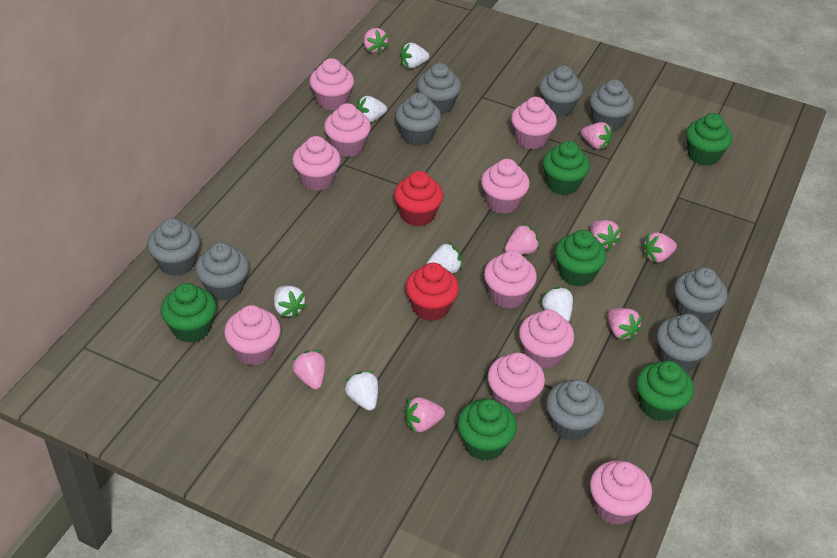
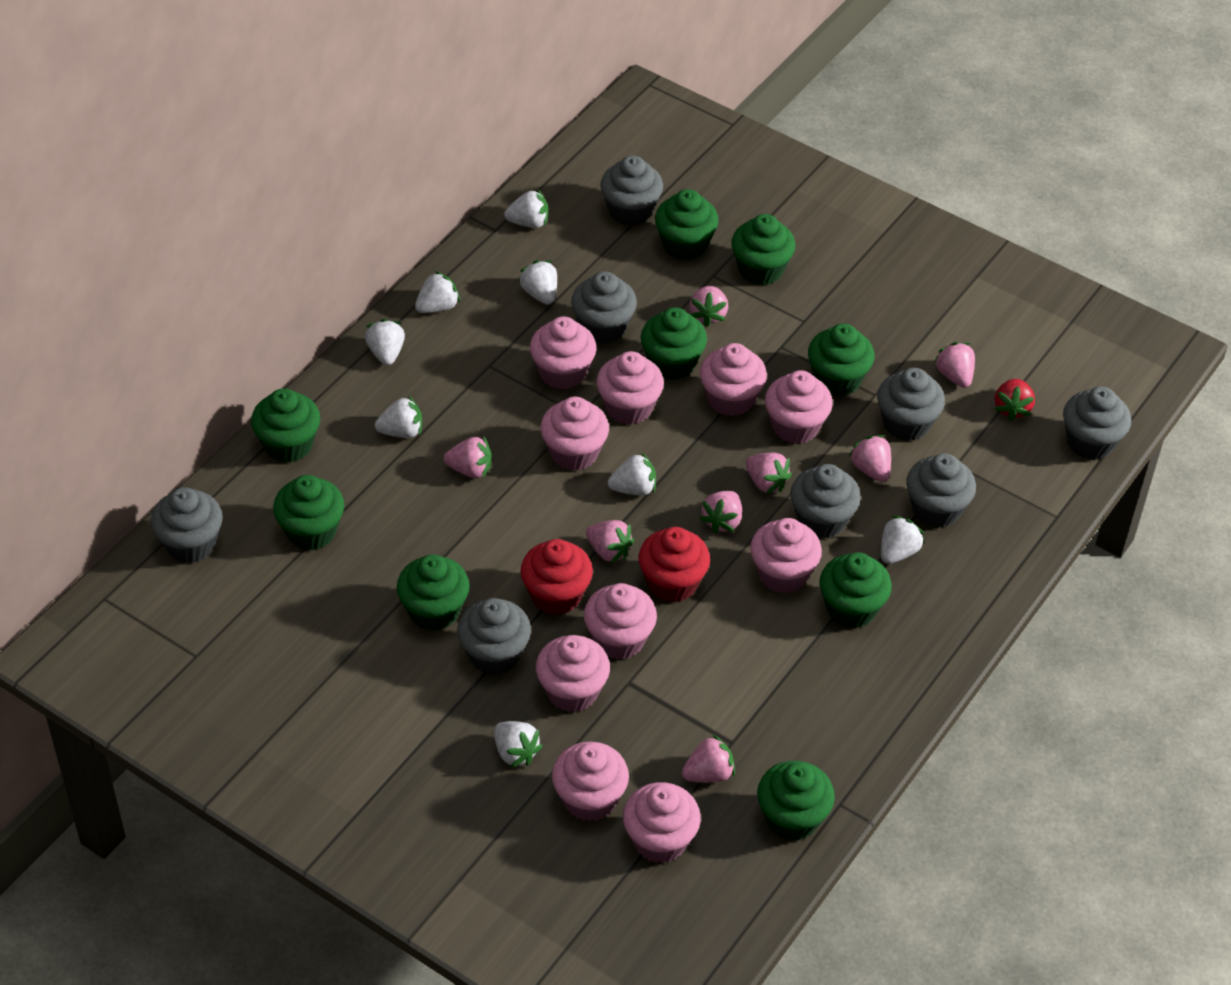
green cupcake: 6 -> 9
grey cupcake: 9 -> 8
red strawberry: 0 -> 1
white strawberry: 6 -> 8

